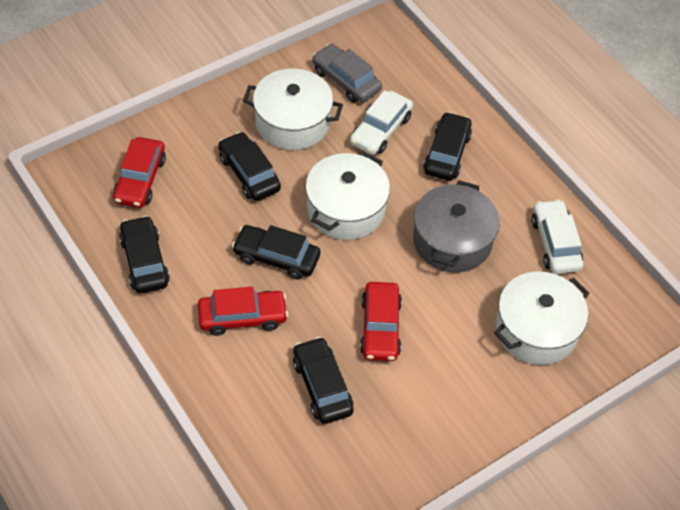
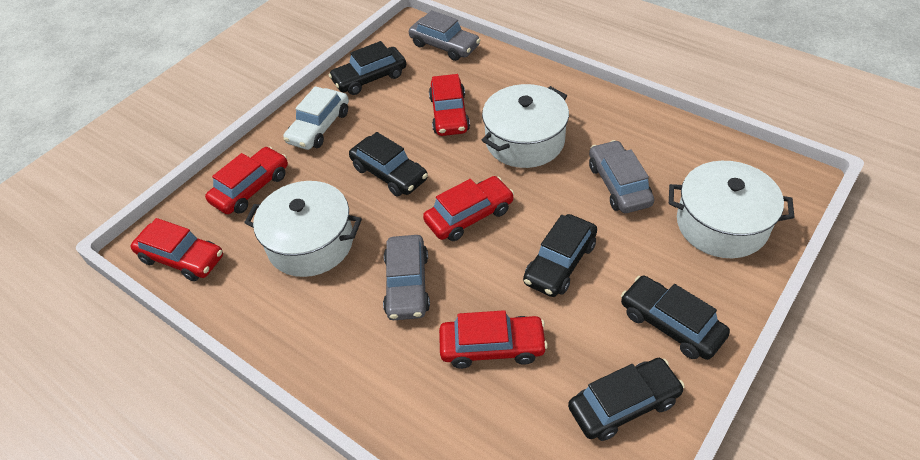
grey car: 1 -> 3
grey pot: 1 -> 0
red car: 3 -> 5
white car: 2 -> 1

